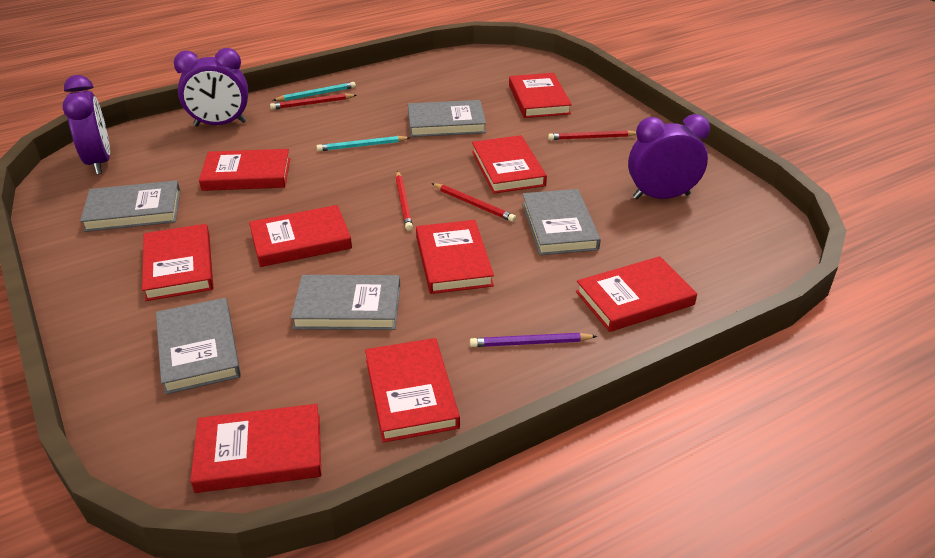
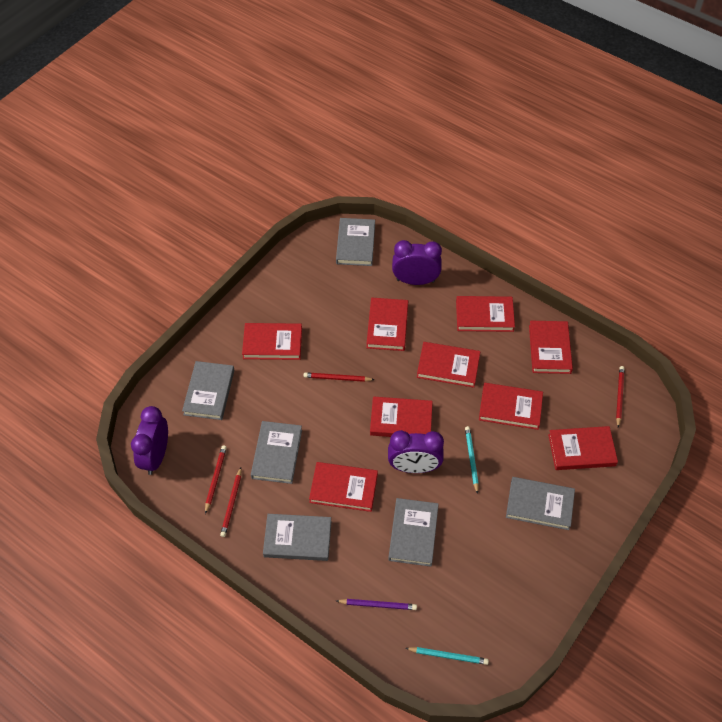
grey book: 5 -> 6

